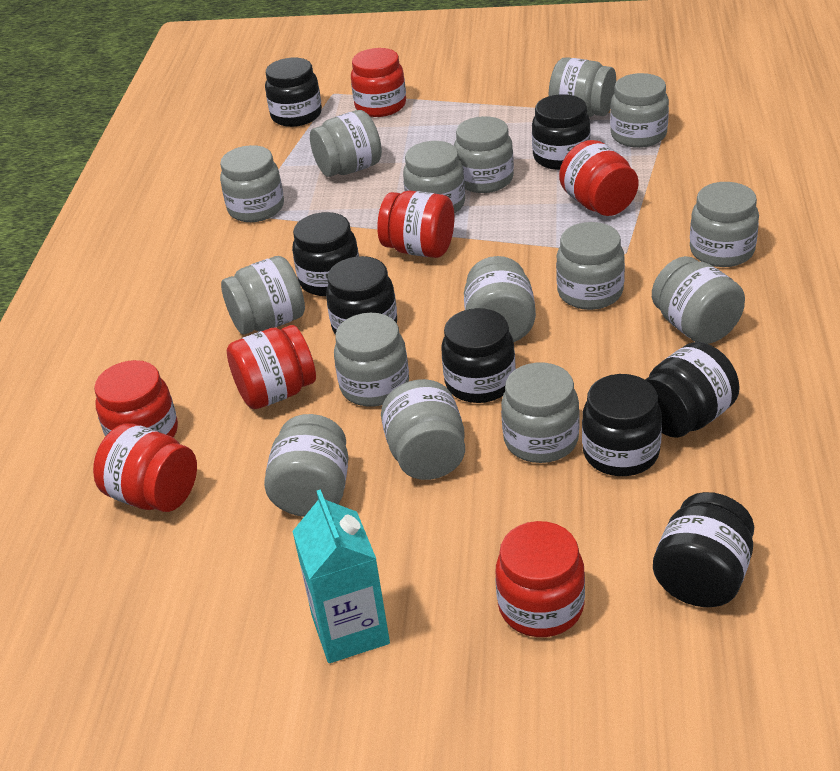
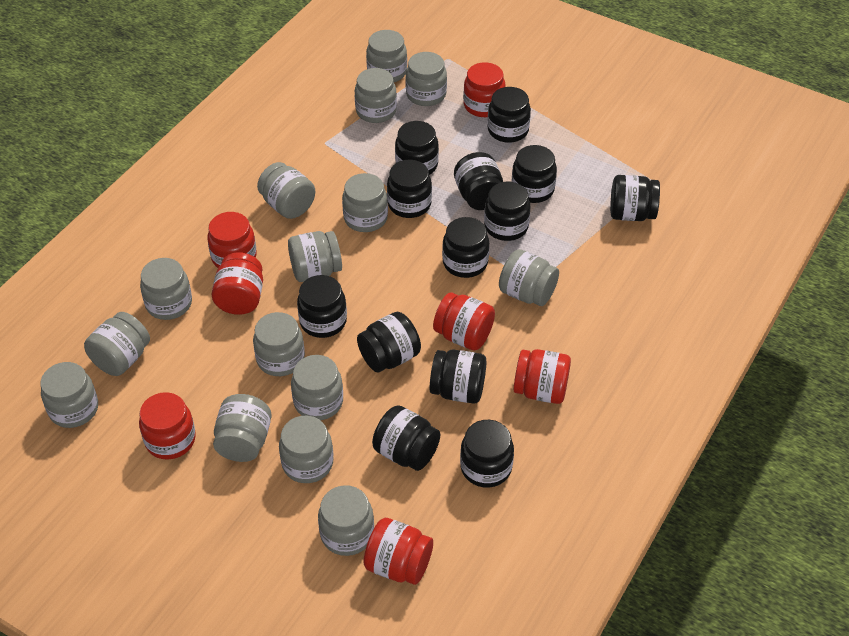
black jar: 8 -> 13
turquoise carton: 1 -> 0

